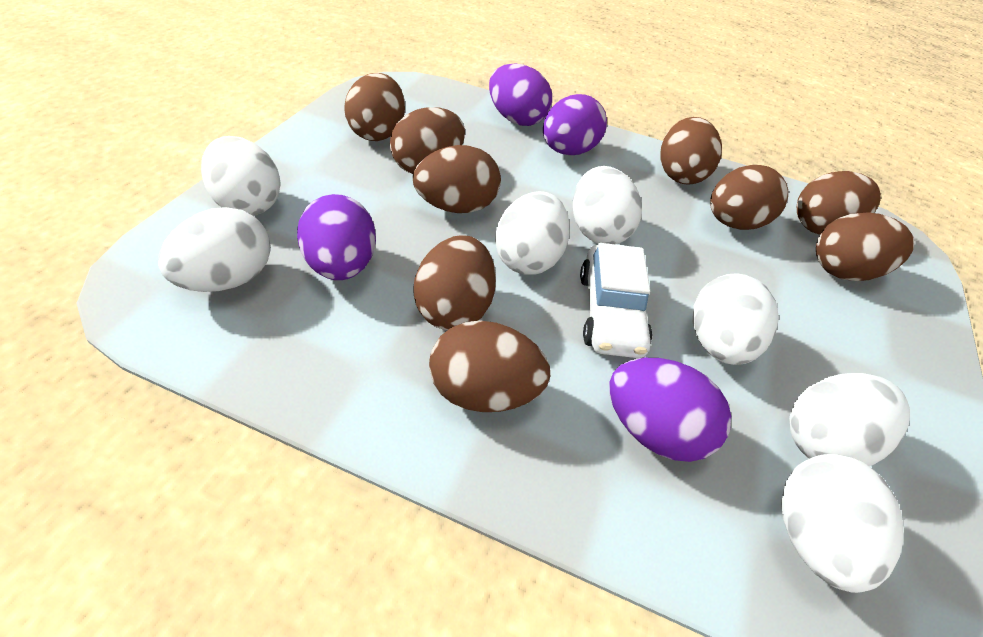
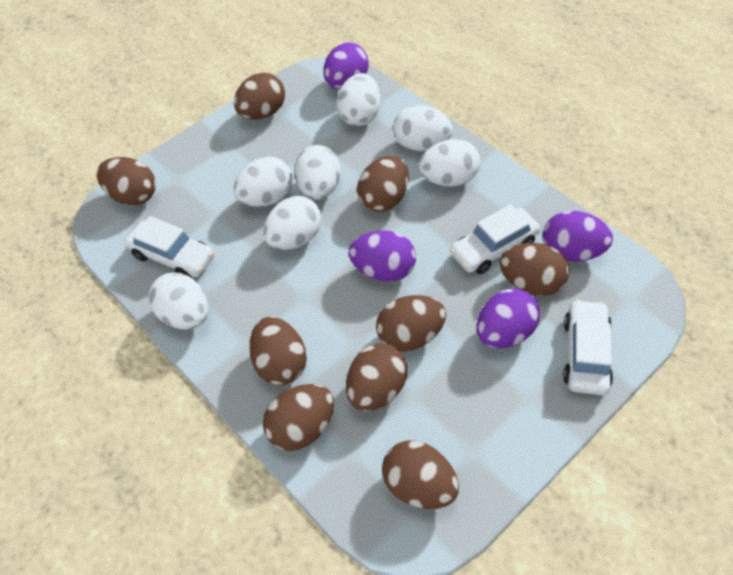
white car: 1 -> 3

